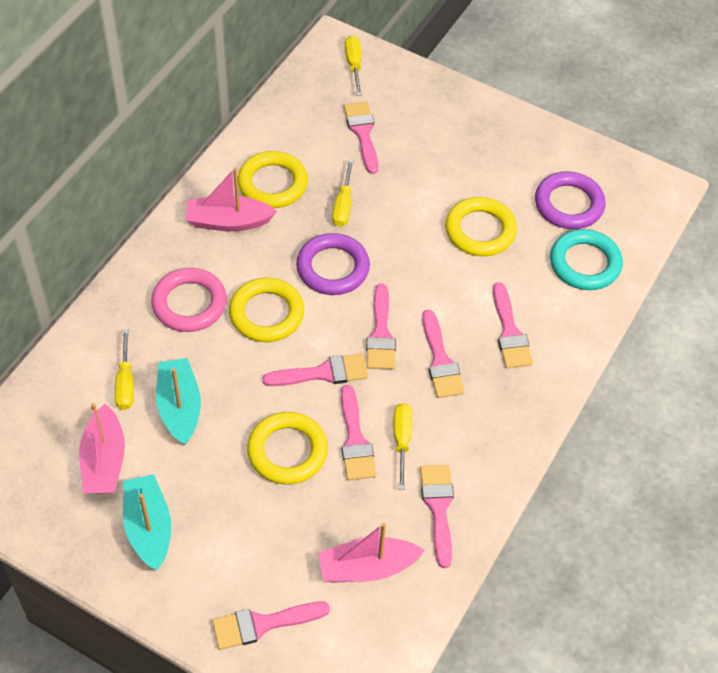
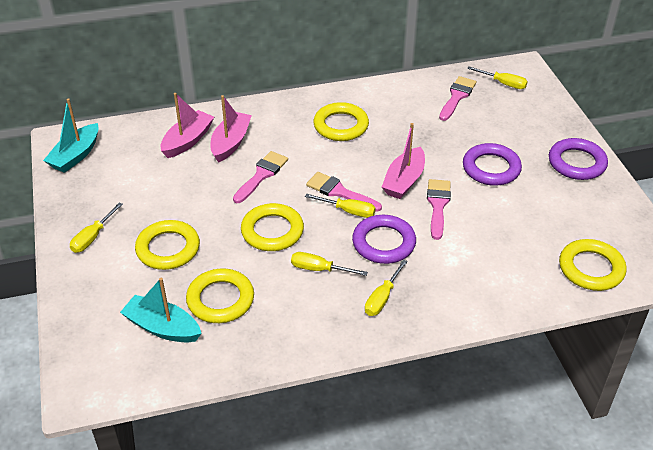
pink brush: 8 -> 4
pink ring: 1 -> 0
purple ring: 2 -> 3
turquoise ring: 1 -> 0
yellow ring: 4 -> 5
yellow screwdriver: 4 -> 5

